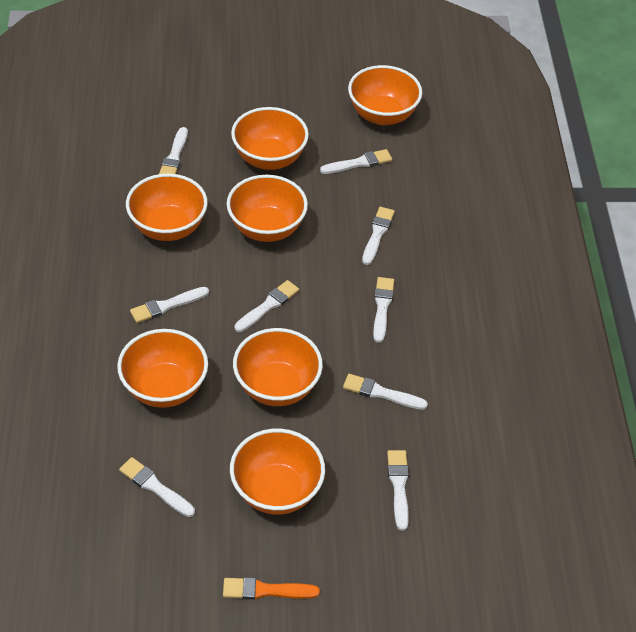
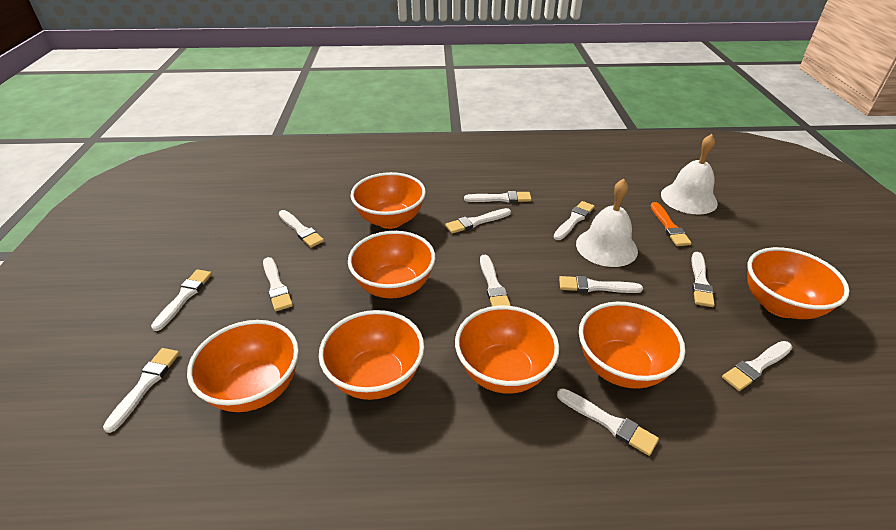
white bell: 0 -> 2
white brush: 9 -> 12

